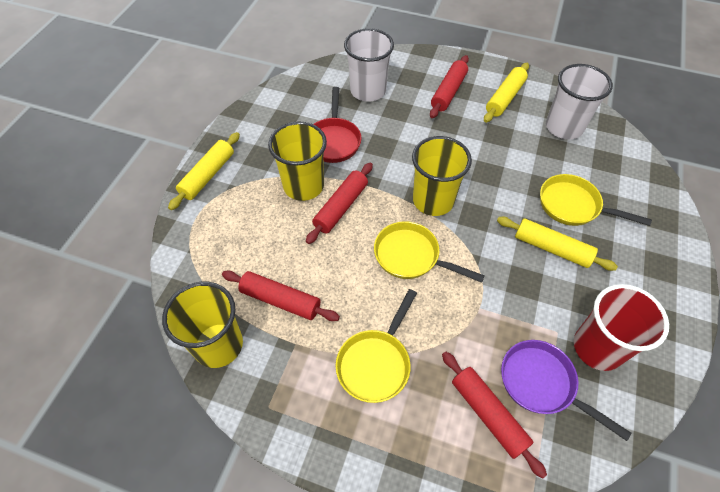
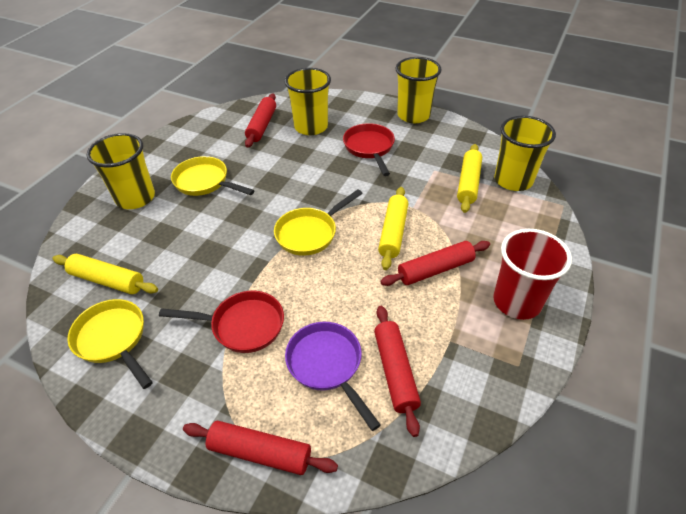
red pan: 1 -> 2
white cup: 2 -> 0
yellow cup: 3 -> 4

